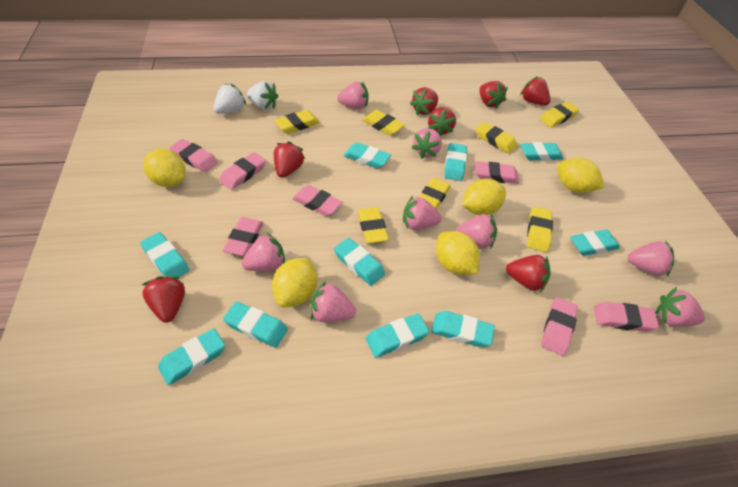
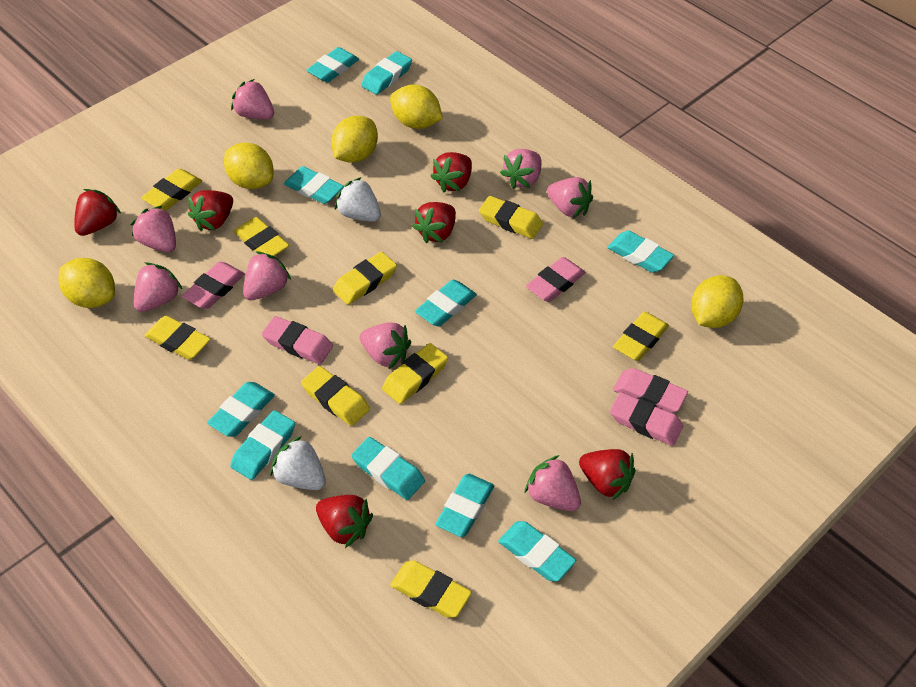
pink eraser: 7 -> 5
red strawberry: 7 -> 6
yellow eraser: 7 -> 9

